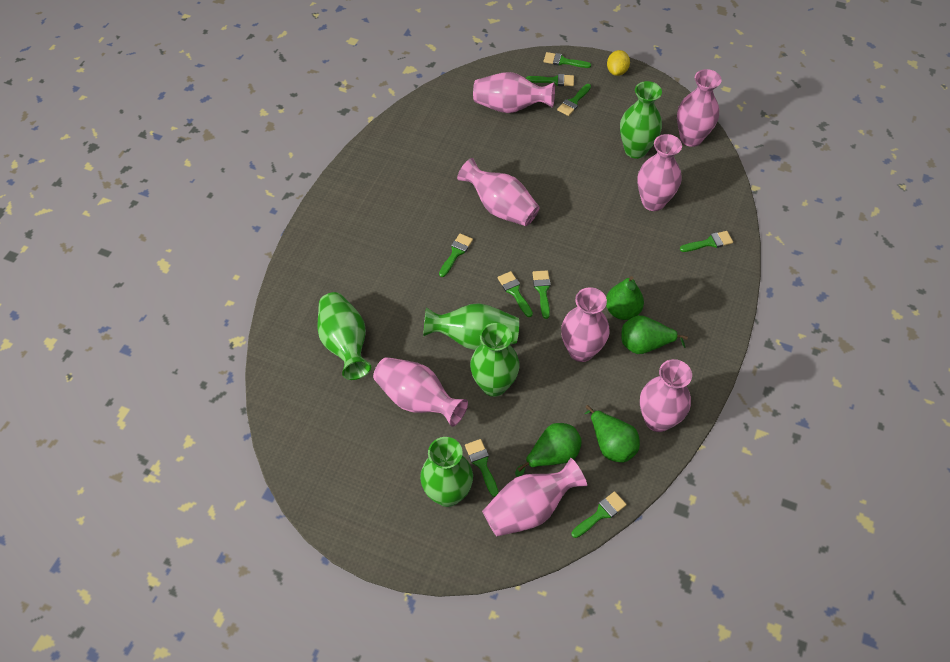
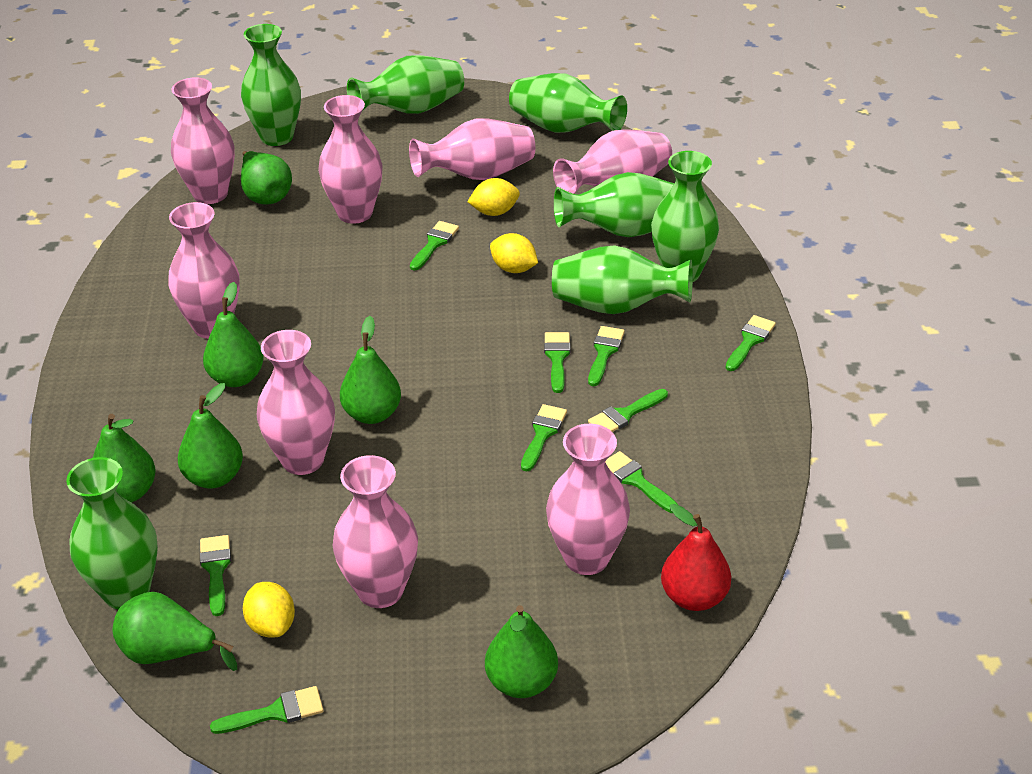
green pear: 4 -> 7
green vase: 5 -> 7
red pear: 0 -> 1
yellow lemon: 1 -> 3

